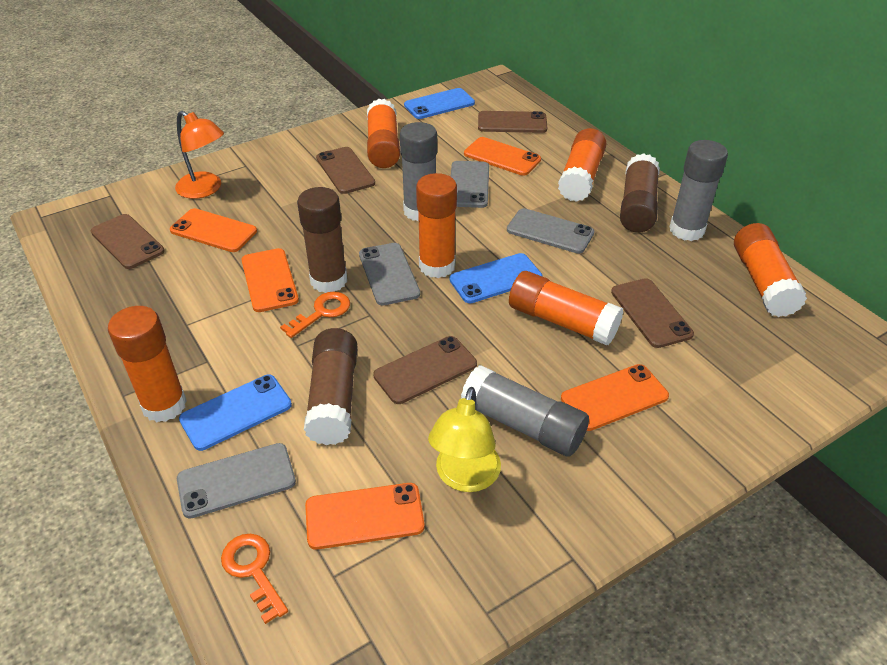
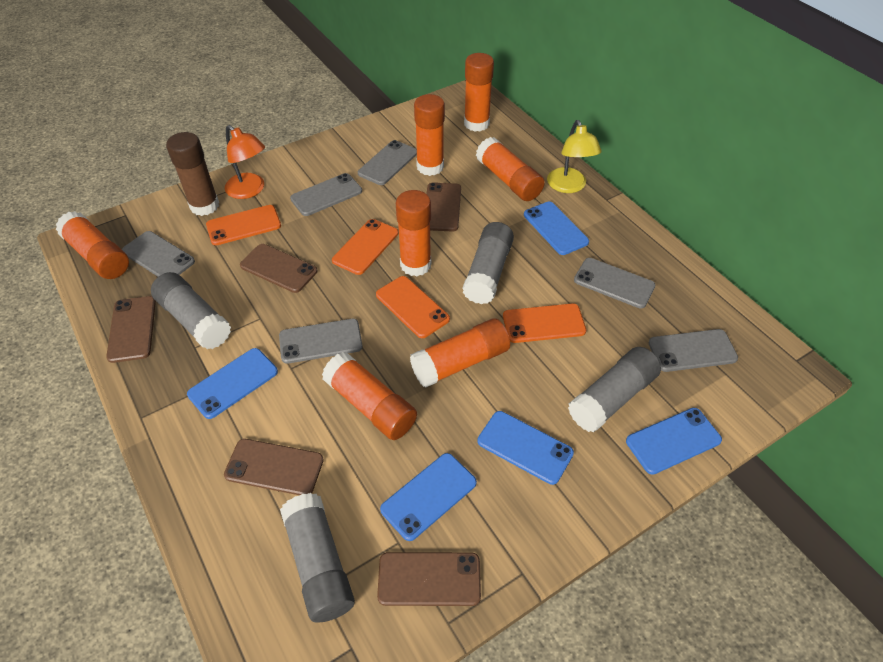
blue phone: 3 -> 5
brown glue stick: 3 -> 1
grey glue stick: 3 -> 4
grey phone: 4 -> 6
orange glue stick: 6 -> 7
orange key: 2 -> 0
orange phone: 5 -> 4

